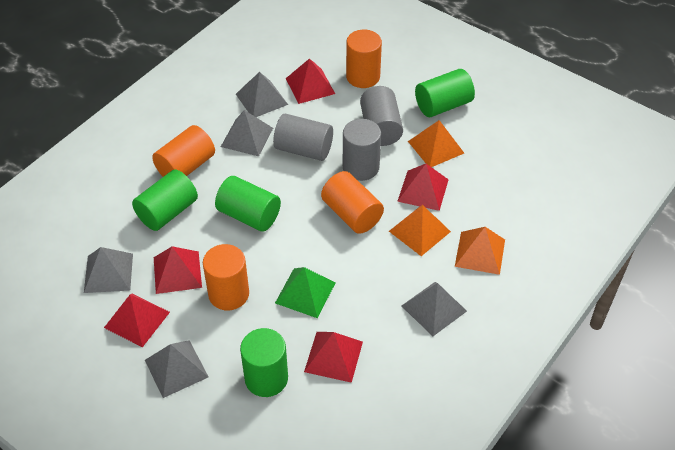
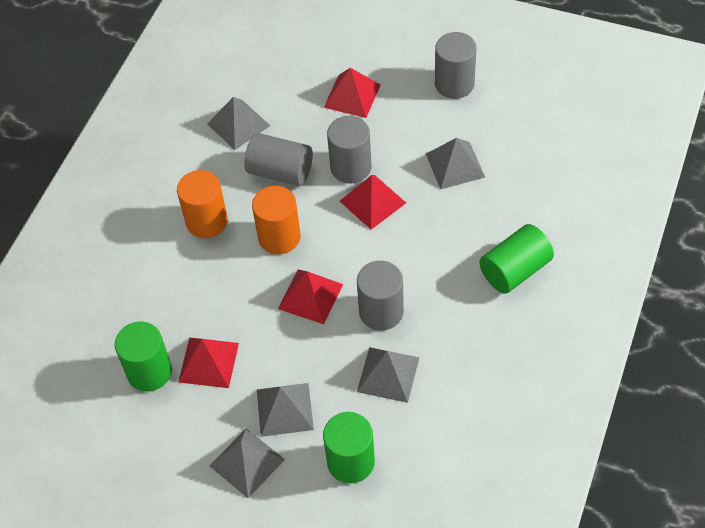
green cylinder: 4 -> 3
green pyramid: 1 -> 0
grey cylinder: 3 -> 4
orange cylinder: 4 -> 2
orange pyramid: 3 -> 0
red pyramid: 5 -> 4

